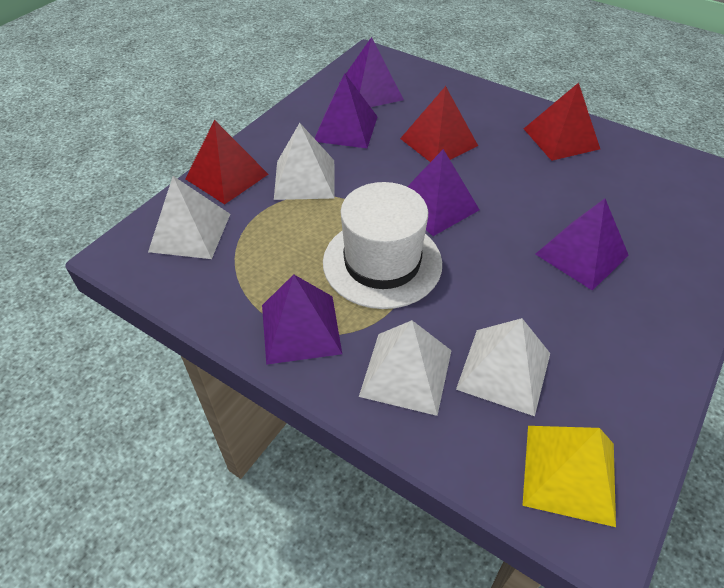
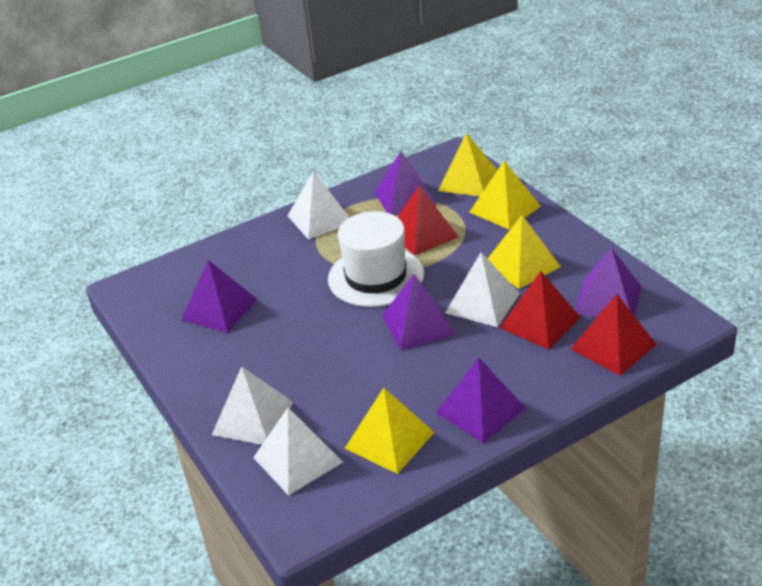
yellow pyramid: 1 -> 4

